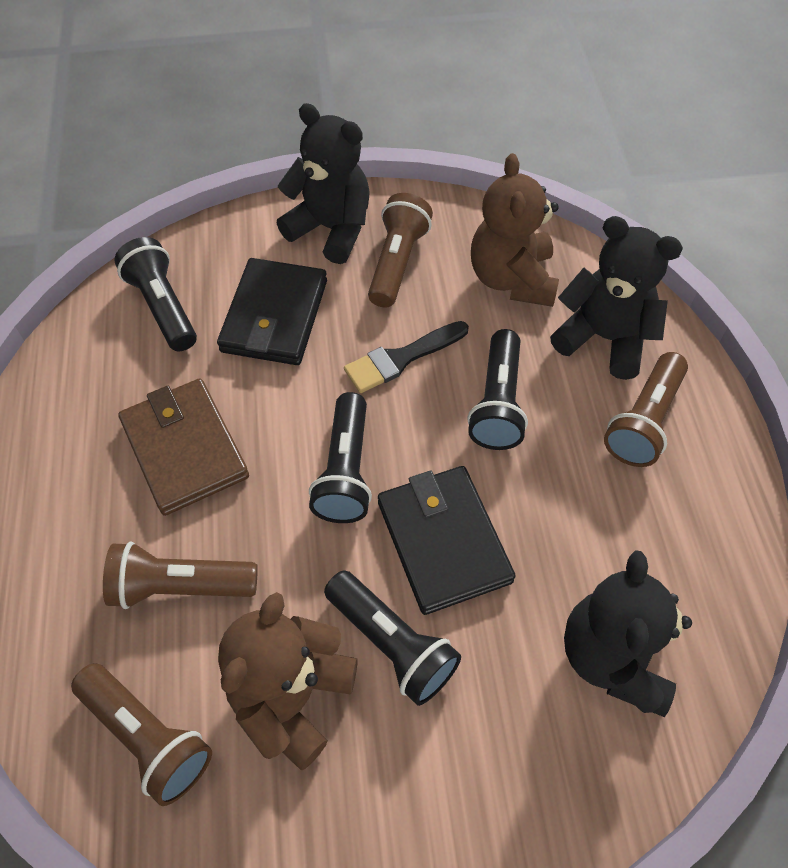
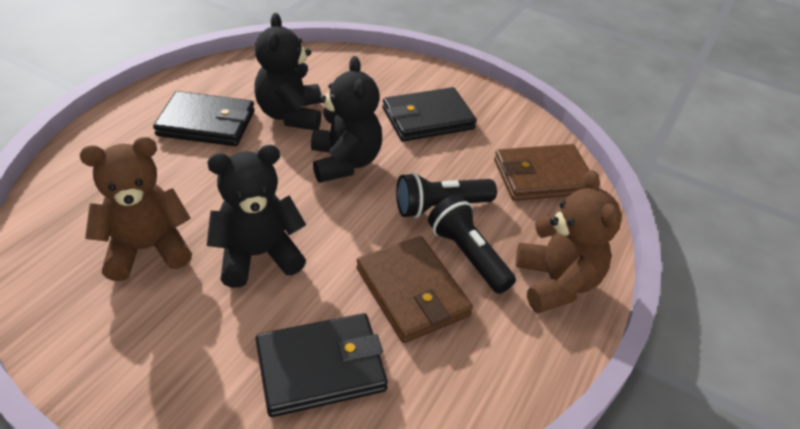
black brush: 1 -> 0
black flashlight: 4 -> 2
black wallet: 2 -> 3
brown flashlight: 4 -> 0
brown wallet: 1 -> 2

